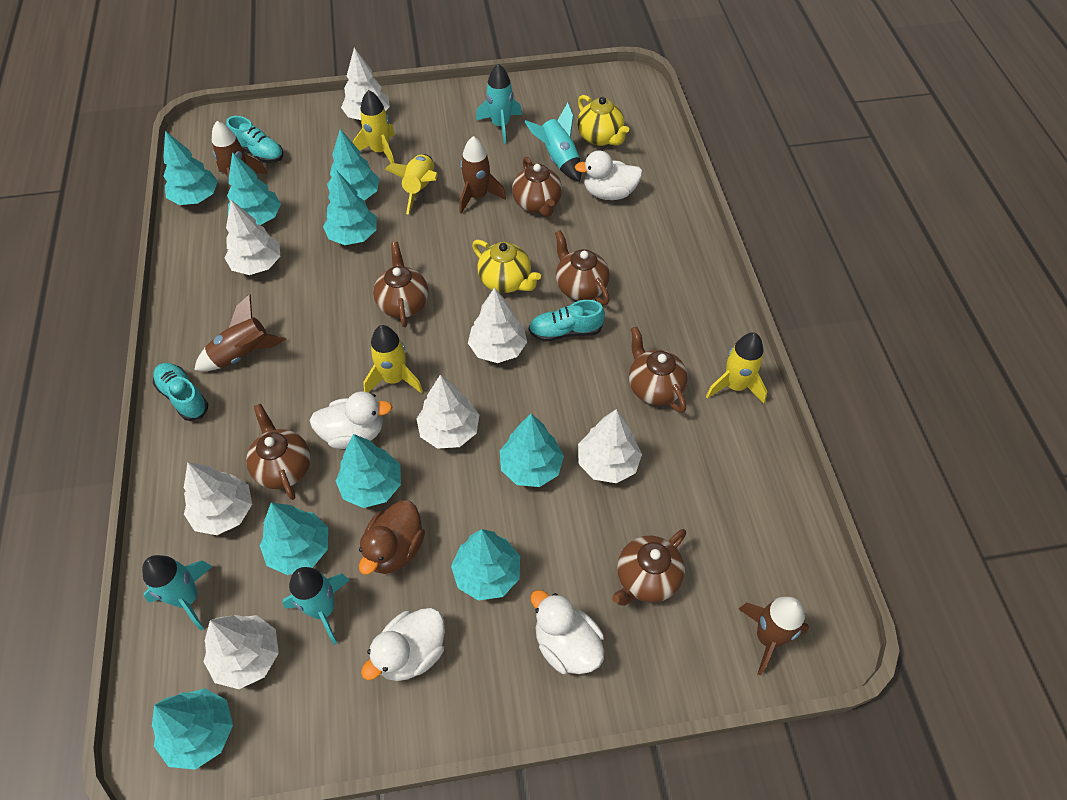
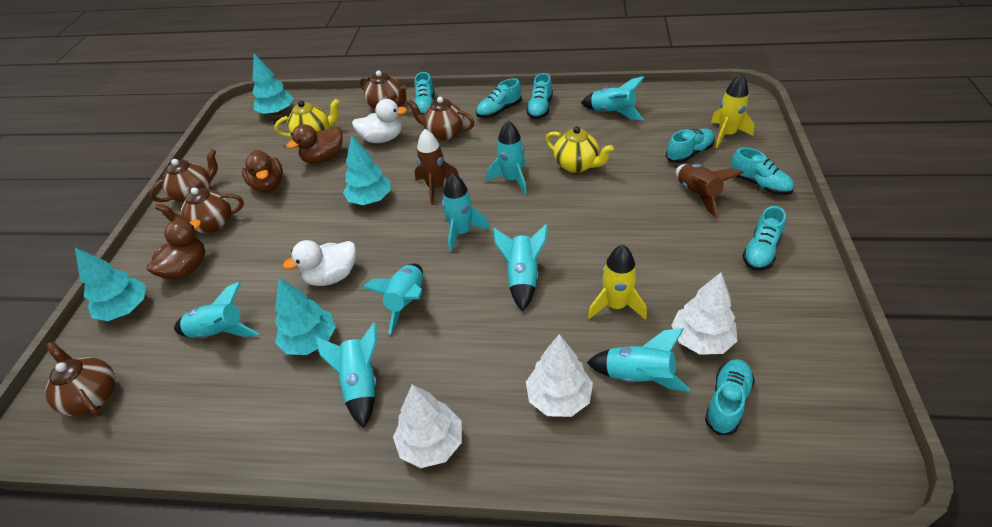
brown duck: 1 -> 3
brown rocket: 4 -> 2
brown teapot: 6 -> 5
turquoise rocket: 4 -> 8
turquoise shoe: 3 -> 7
turquoise tree: 9 -> 4
white duck: 4 -> 2
white tree: 7 -> 3
yellow rocket: 4 -> 2

